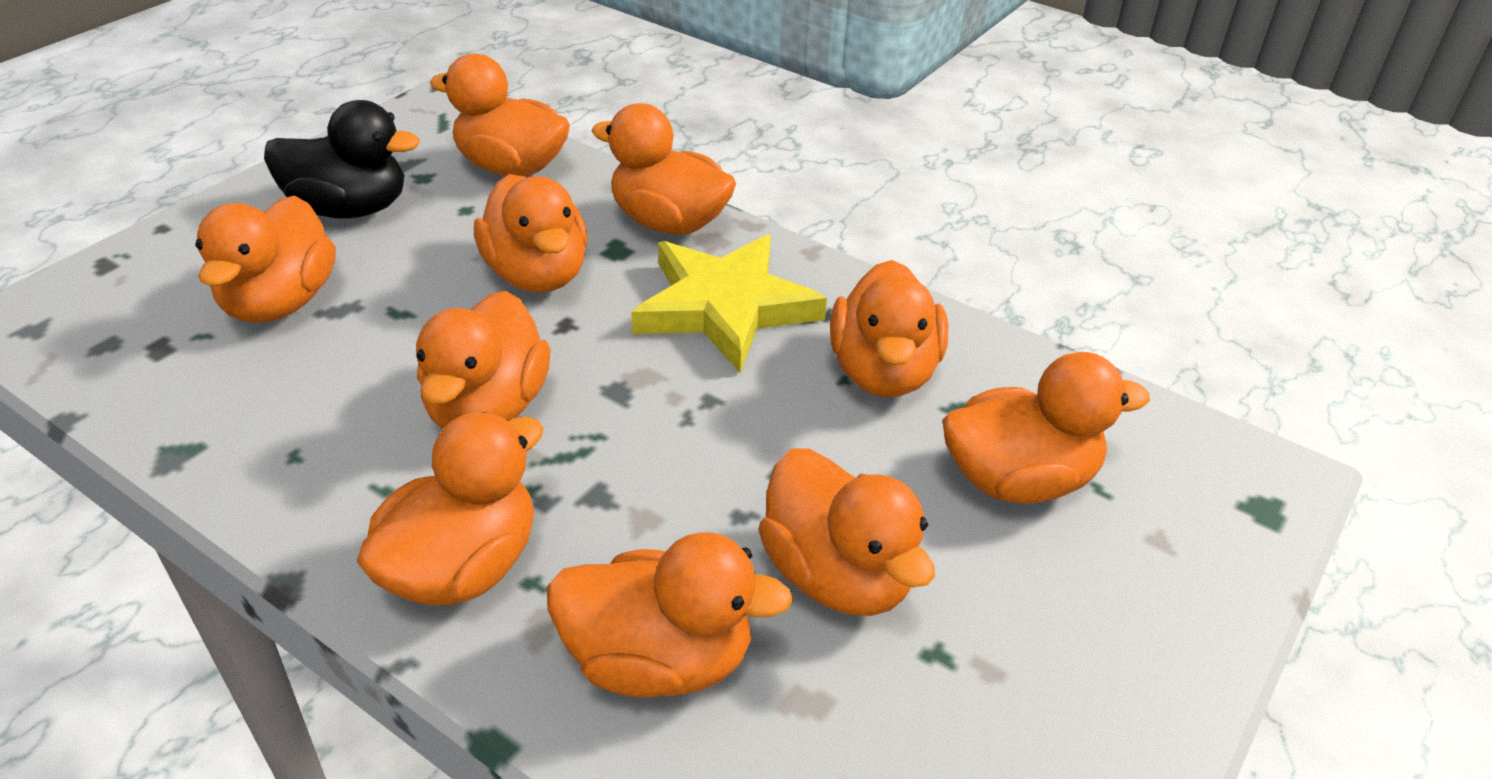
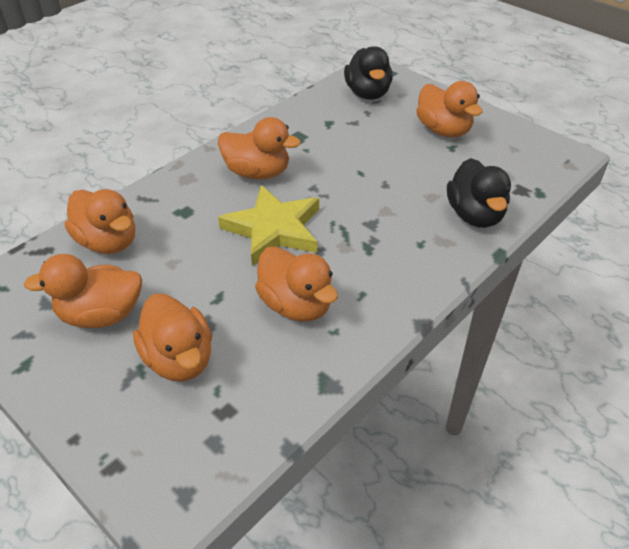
black duck: 1 -> 2
orange duck: 10 -> 6

